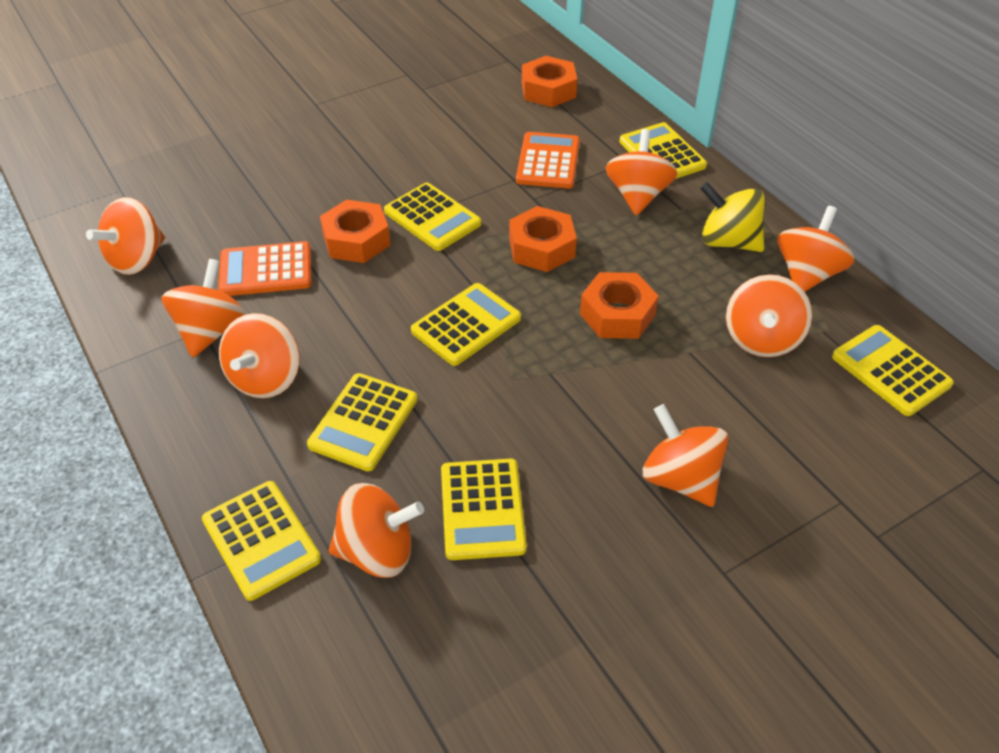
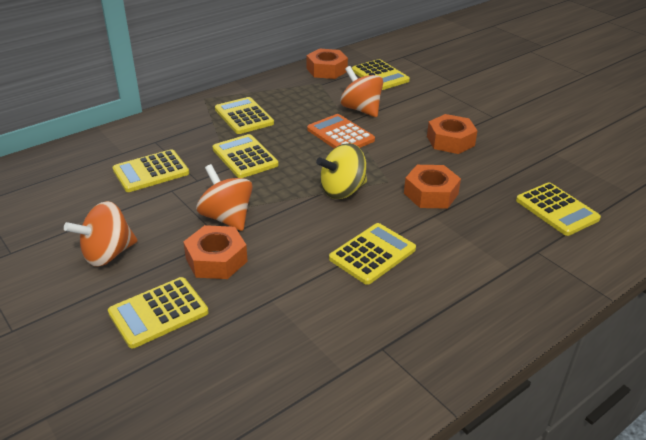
orange calculator: 2 -> 1
orange spinning top: 8 -> 3

